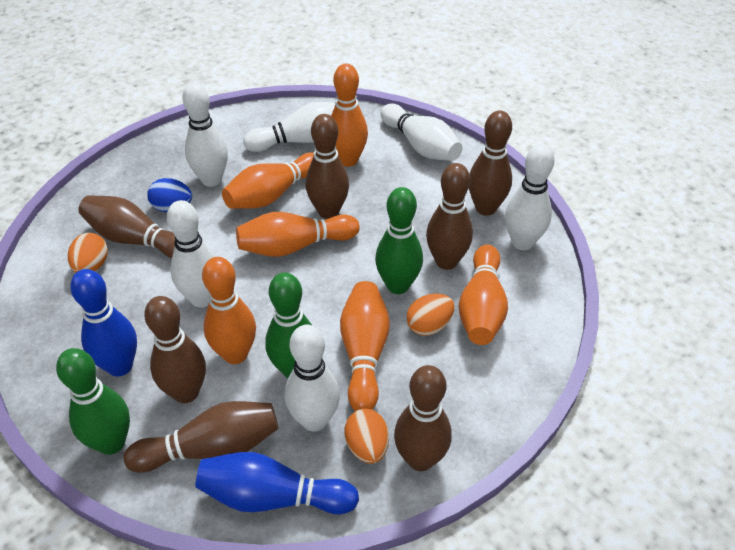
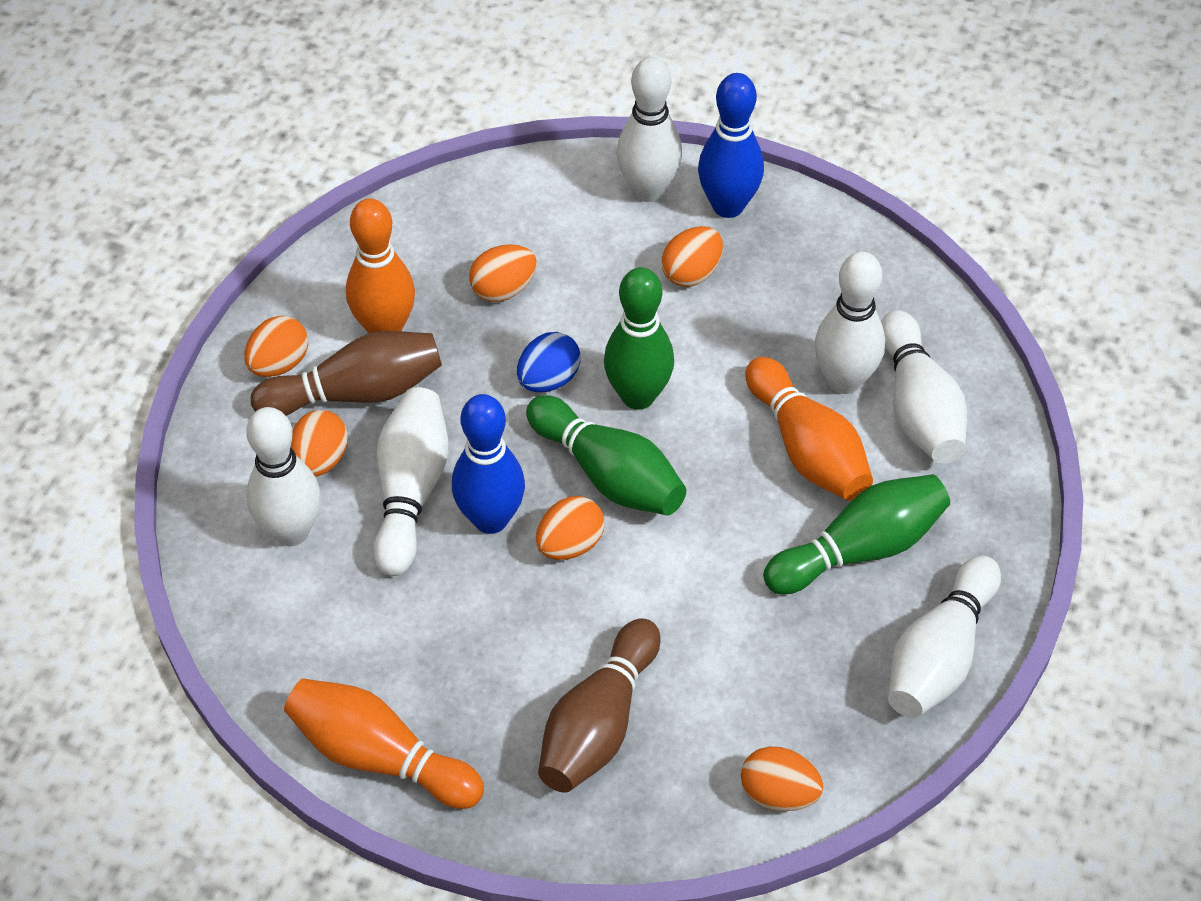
brown bowling pin: 7 -> 2
orange bowling pin: 6 -> 3
orange egg: 3 -> 6

